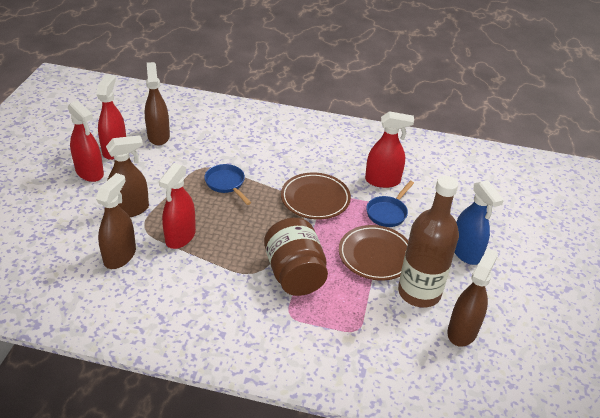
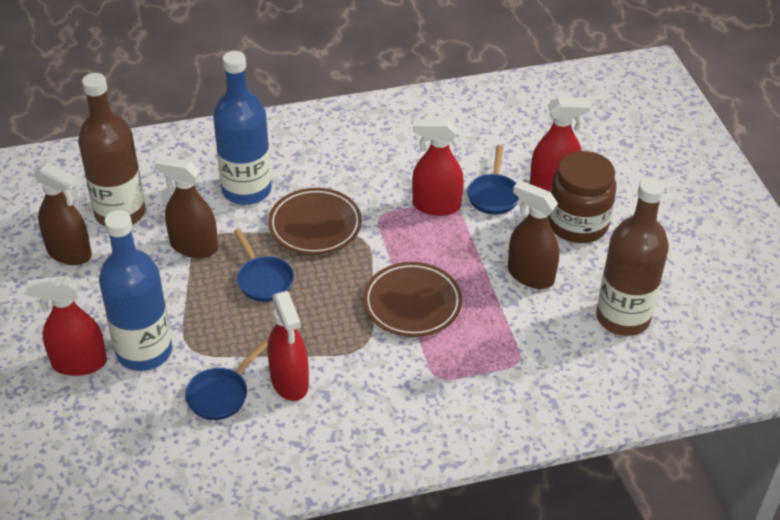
blue bottle: 0 -> 2
blue pan: 2 -> 3
blue spray bottle: 1 -> 0
brown bottle: 1 -> 2
brown spray bottle: 4 -> 3

